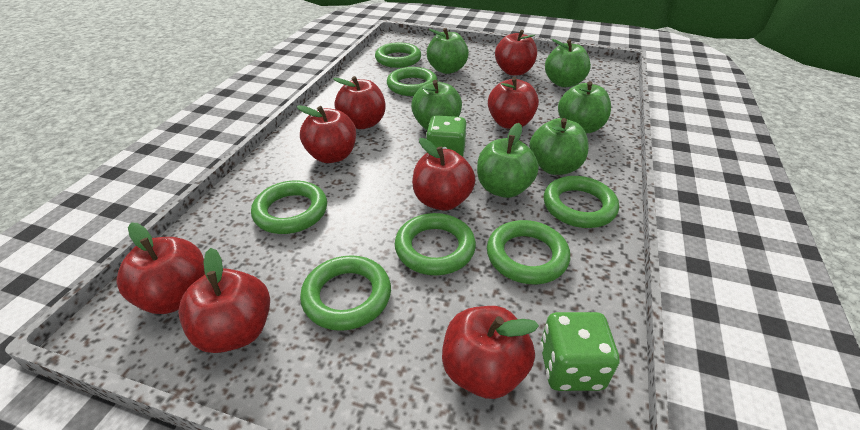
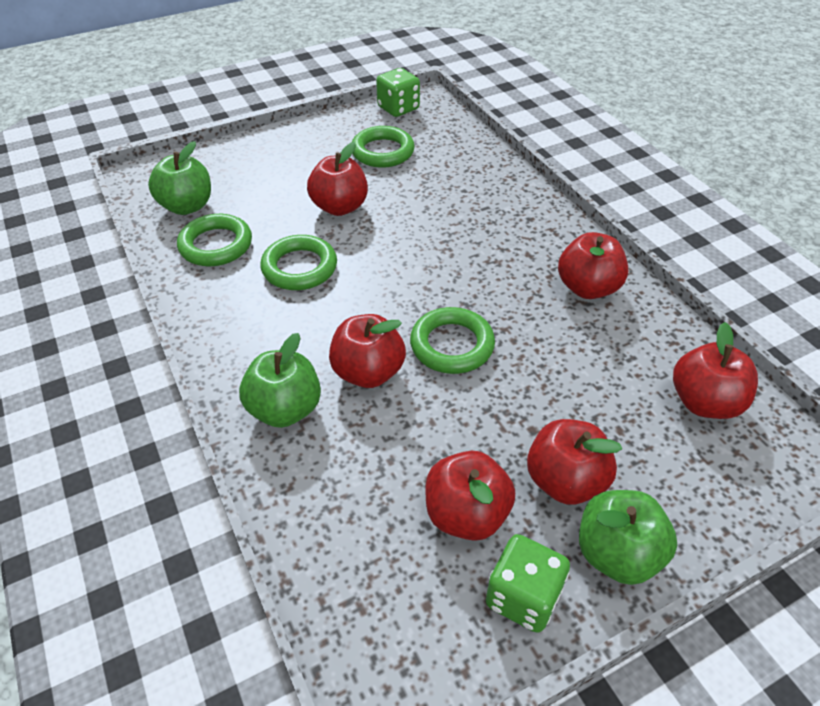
green apple: 6 -> 3
green ring: 7 -> 4
red apple: 8 -> 6

